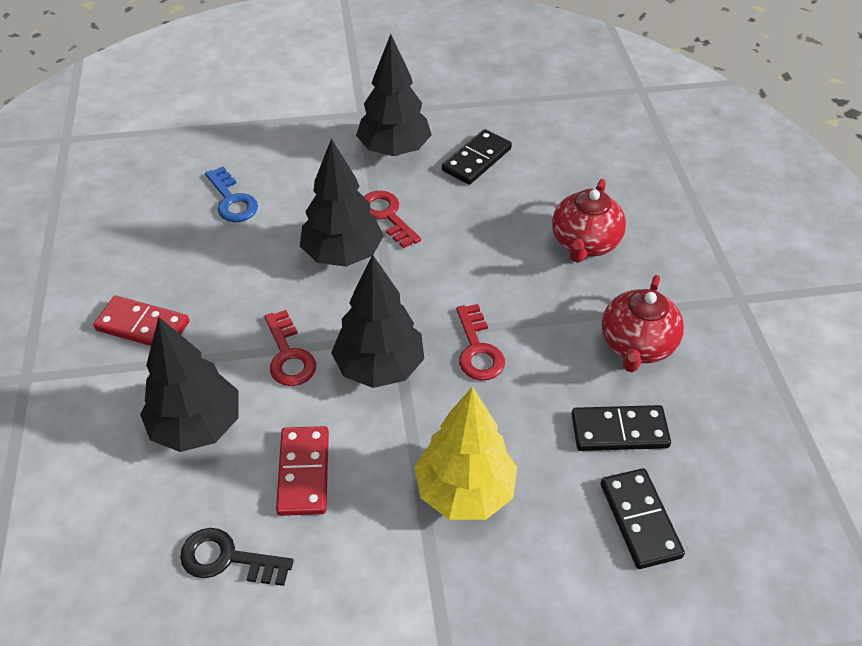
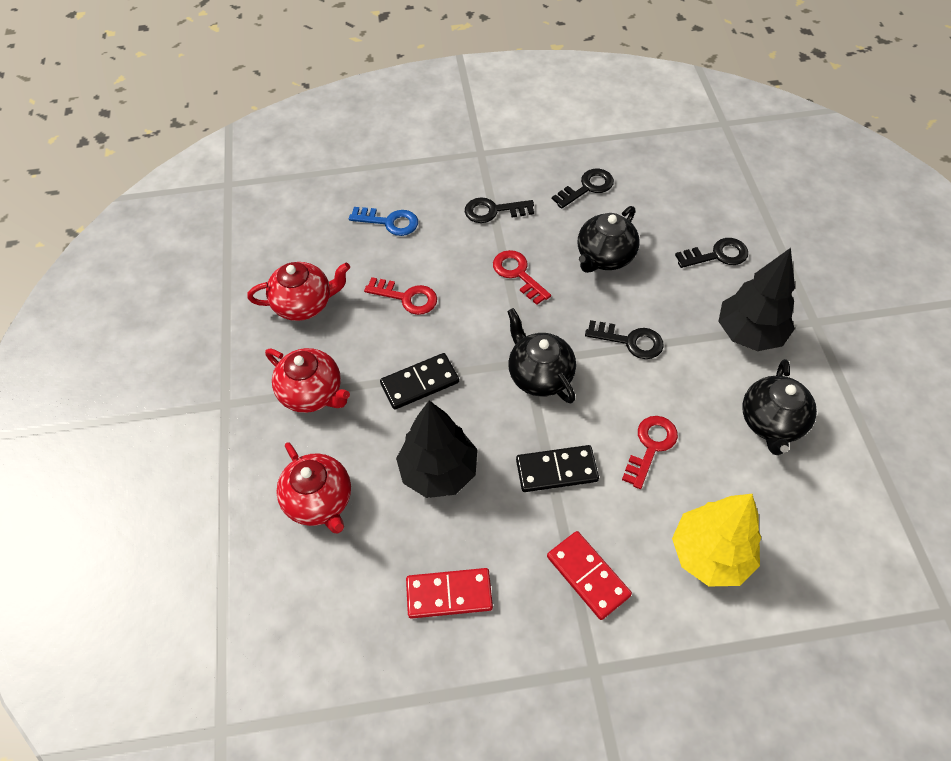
black domino: 3 -> 2
black key: 1 -> 4
black teapot: 0 -> 3
black tree: 4 -> 2
red teapot: 2 -> 3

